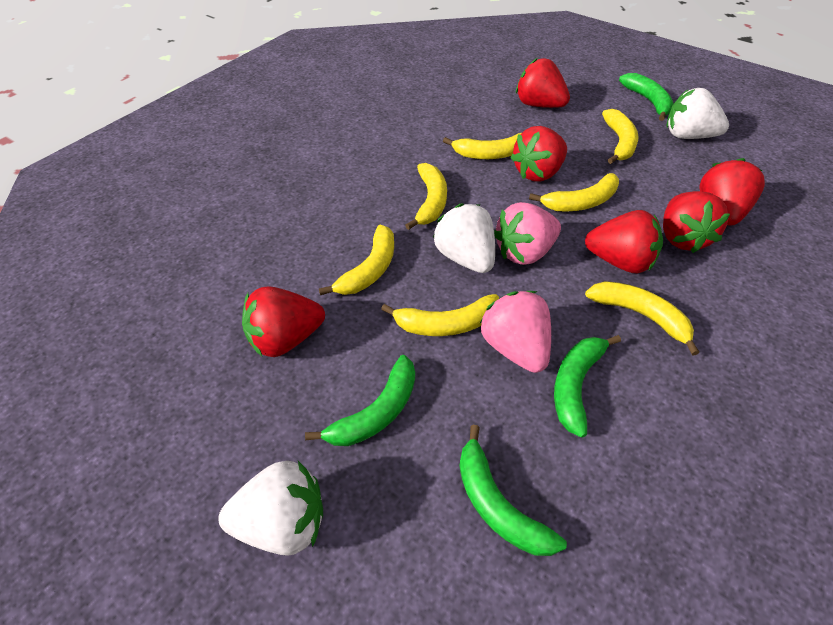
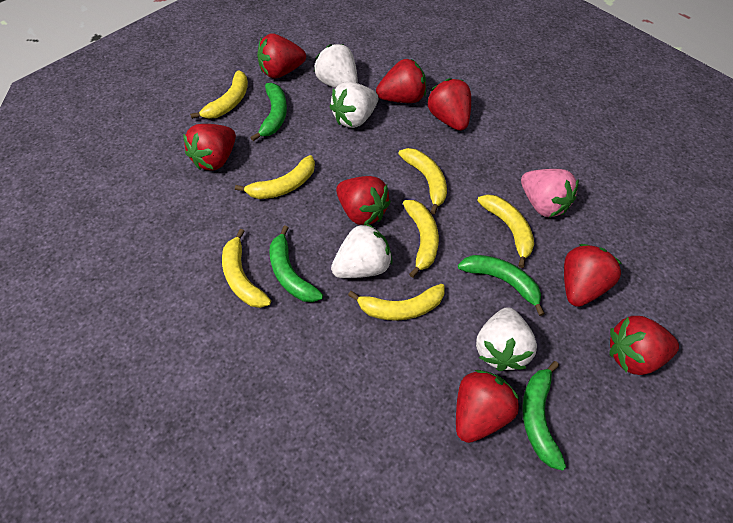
pink strawberry: 2 -> 1
red strawberry: 6 -> 8
white strawberry: 3 -> 4

